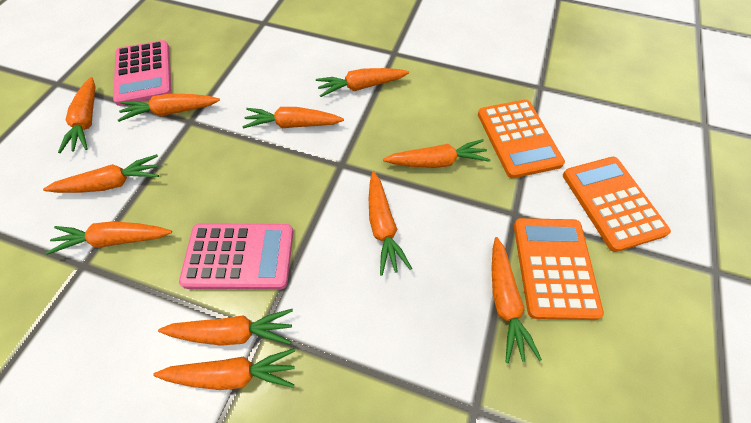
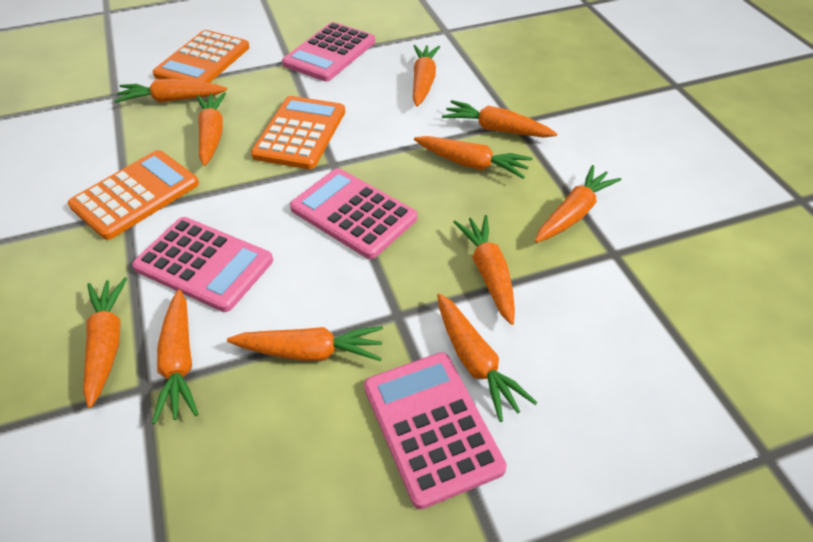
pink calculator: 2 -> 4

